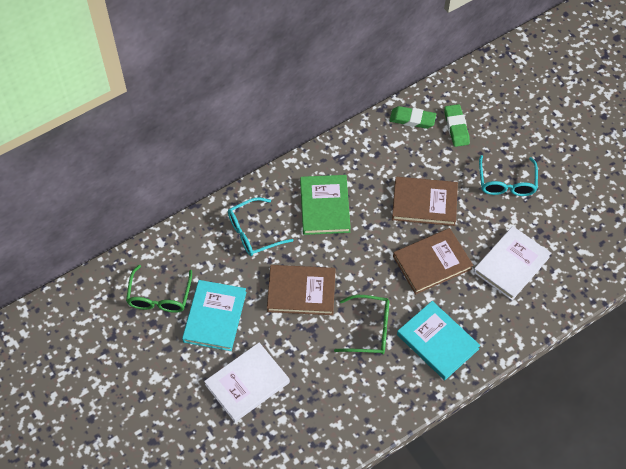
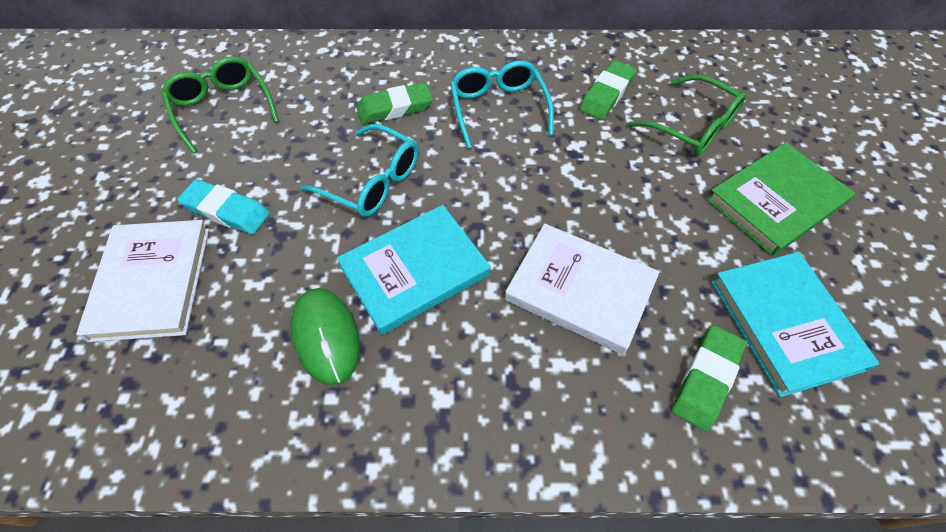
brown book: 3 -> 0
green eraser: 2 -> 3
green mouse: 0 -> 1
turquoise eraser: 0 -> 1

